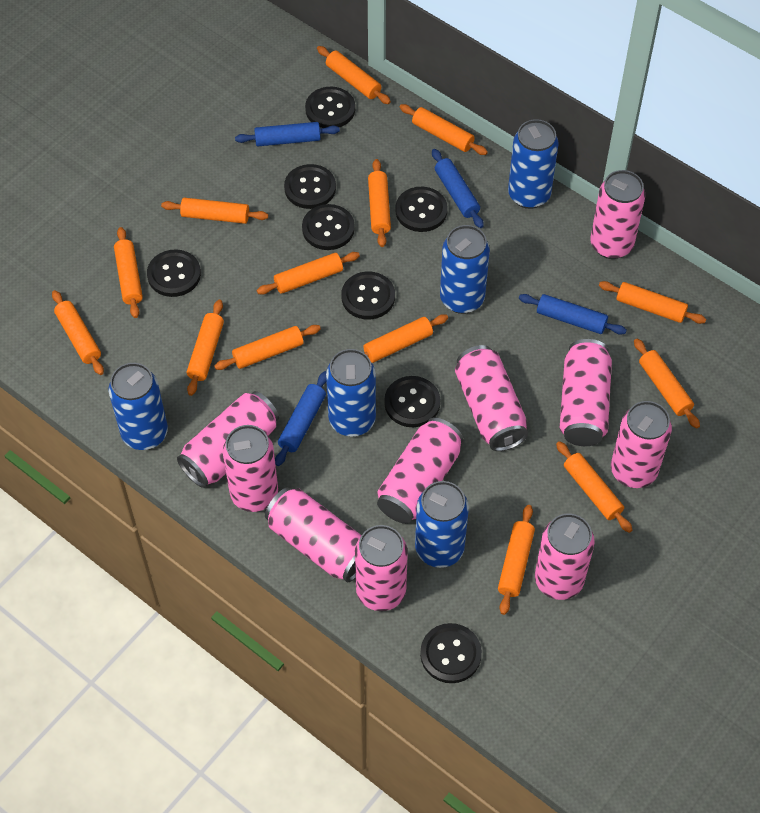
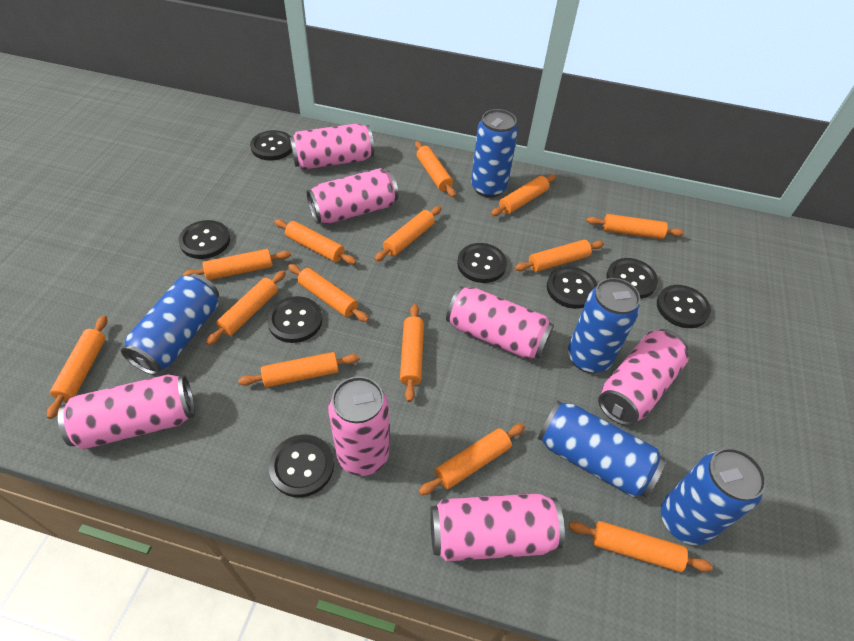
blue rolling pin: 4 -> 0
pink can: 10 -> 7

